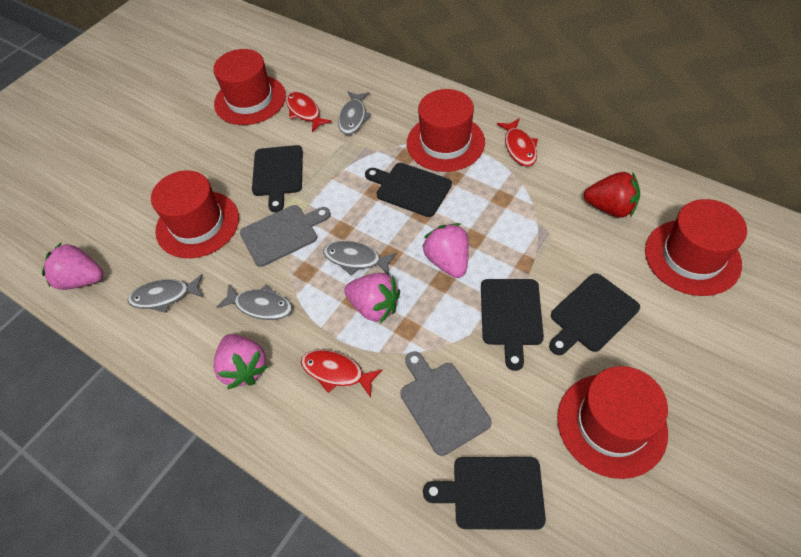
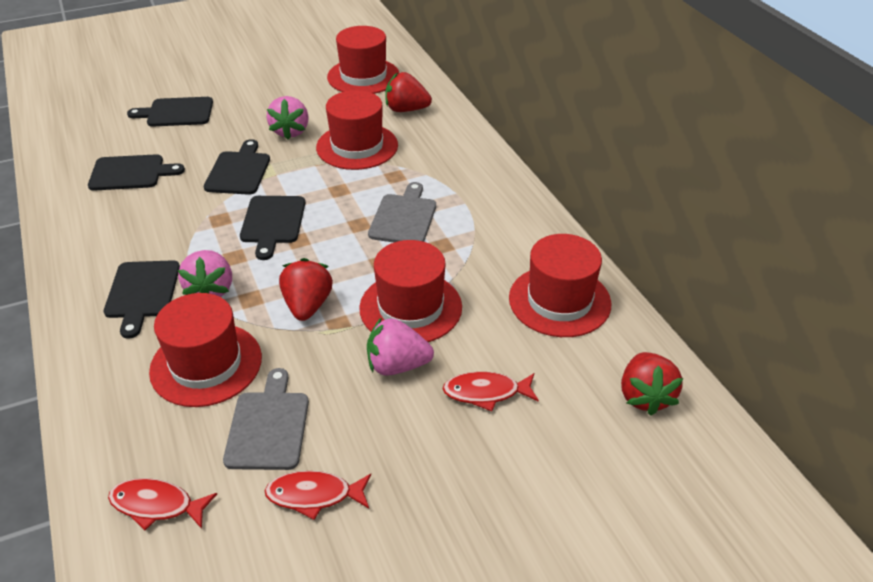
grey fish: 4 -> 0
pink strawberry: 4 -> 3
red strawberry: 1 -> 3

